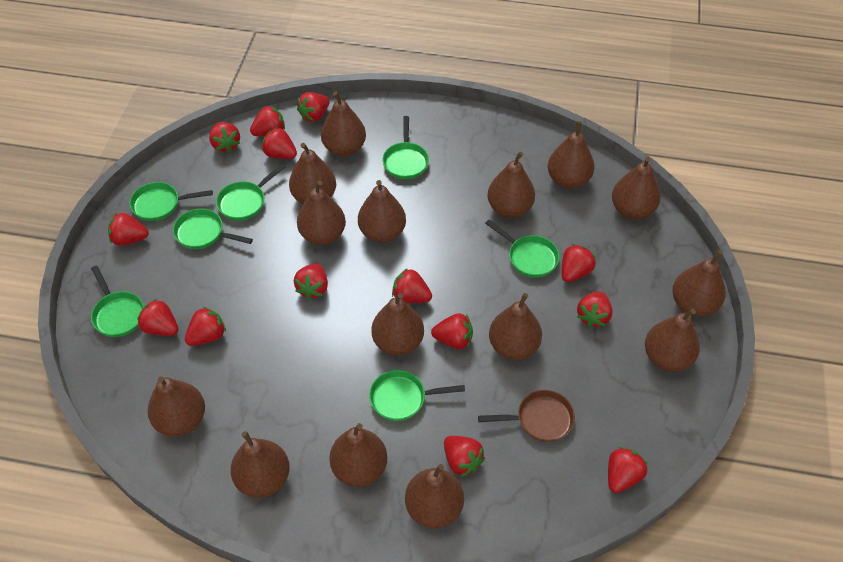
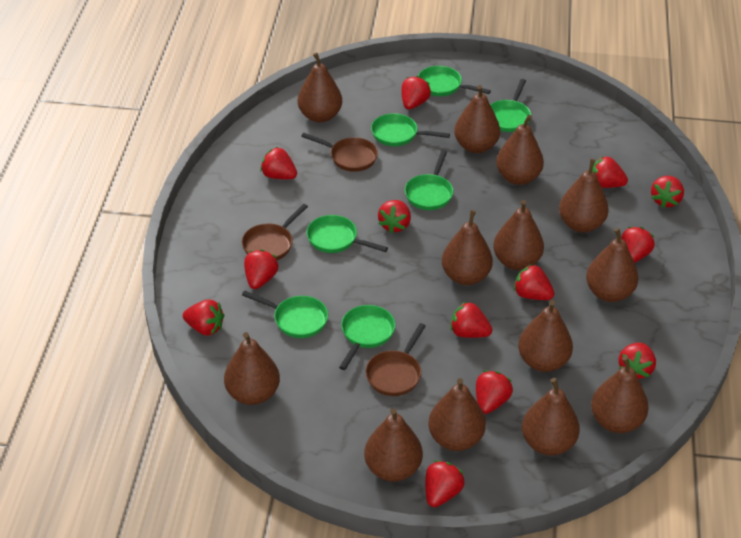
brown pan: 1 -> 3
brown pear: 15 -> 13
red strawberry: 14 -> 13

